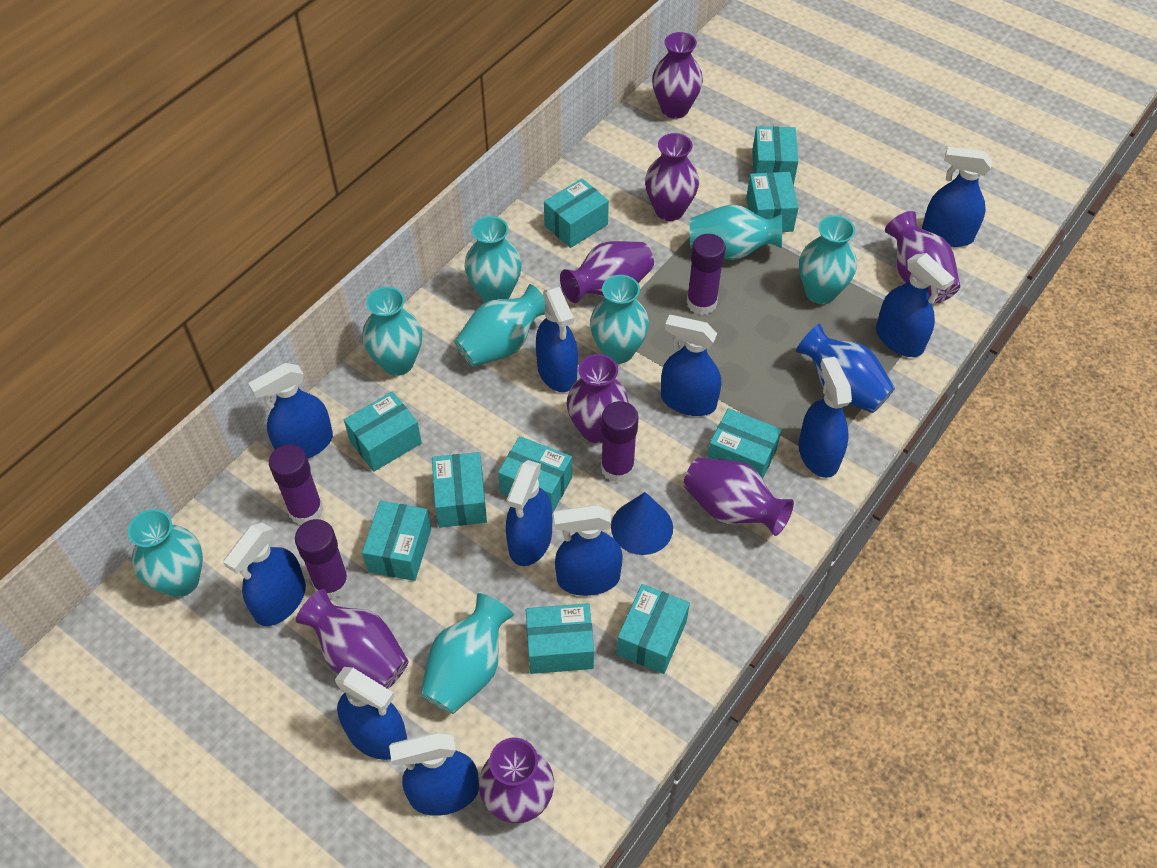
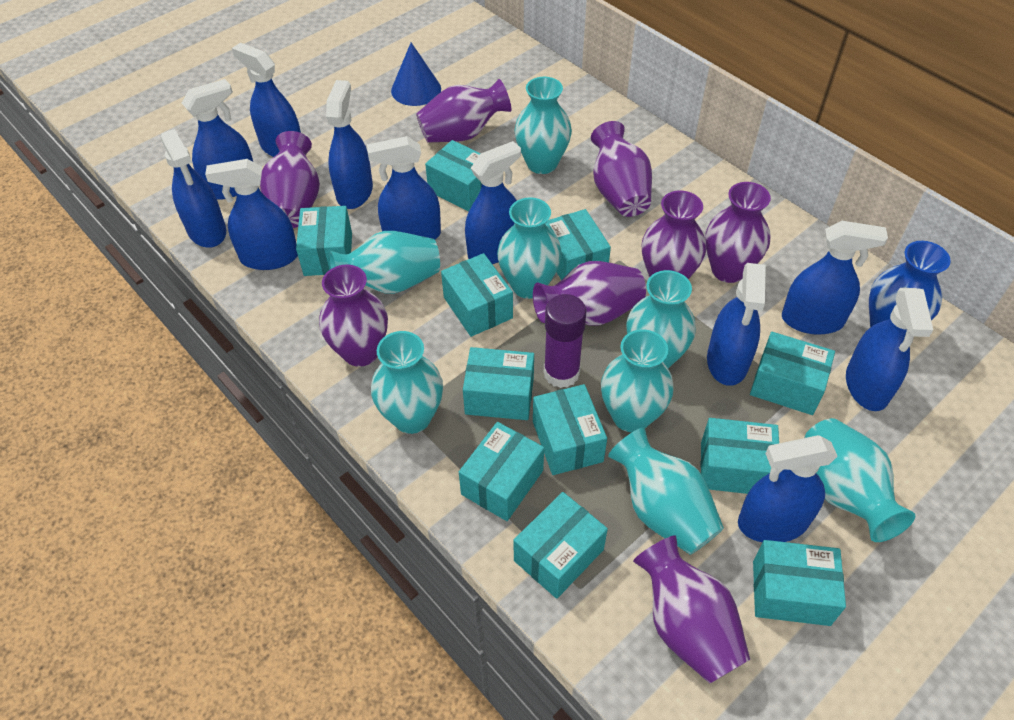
purple glue stick: 4 -> 1
turquoise box: 10 -> 11

